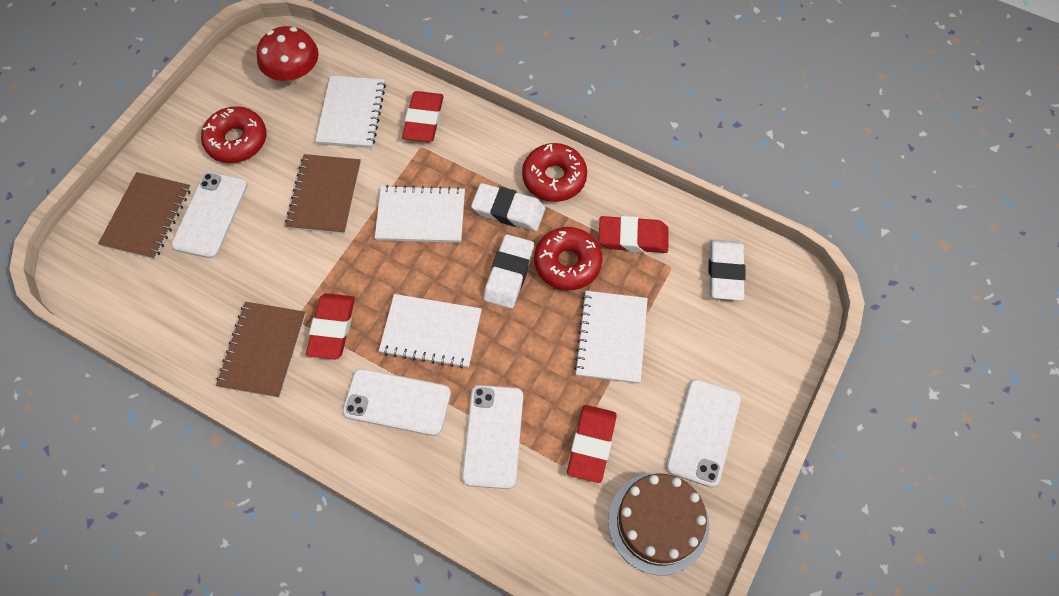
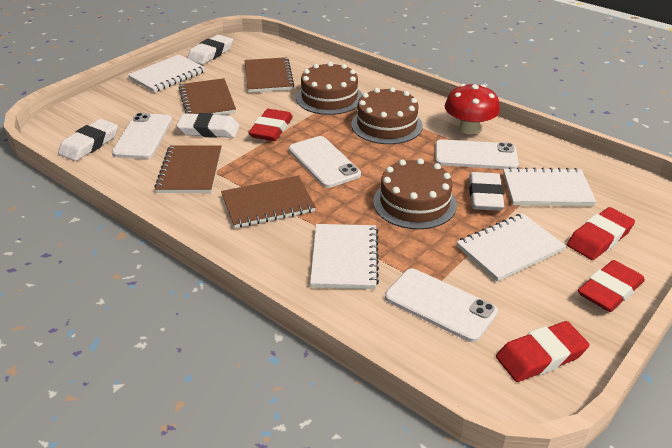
brown cake: 1 -> 3
brown notebook: 3 -> 4
red donut: 3 -> 0
white eraser: 3 -> 4

